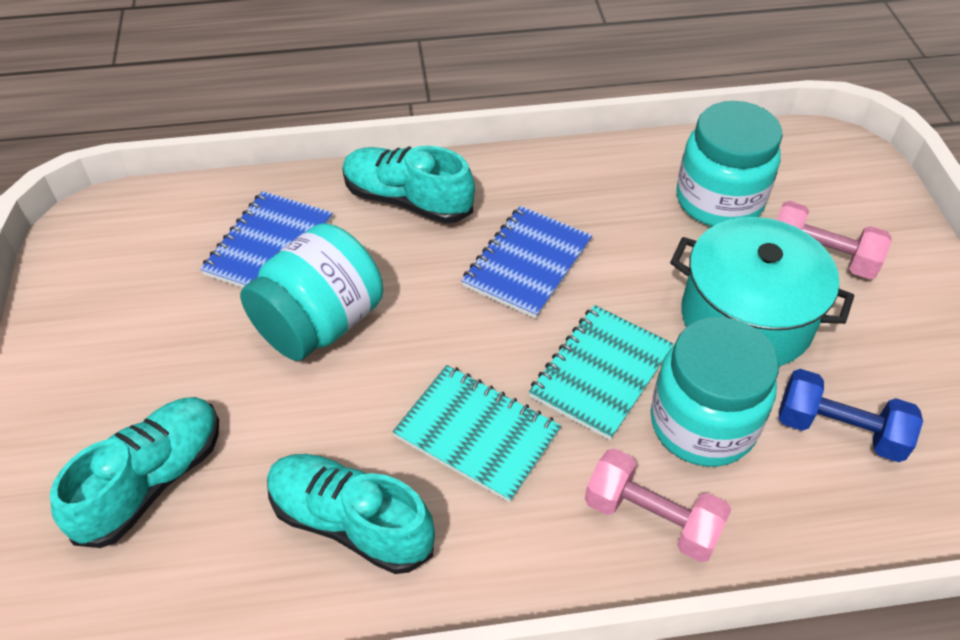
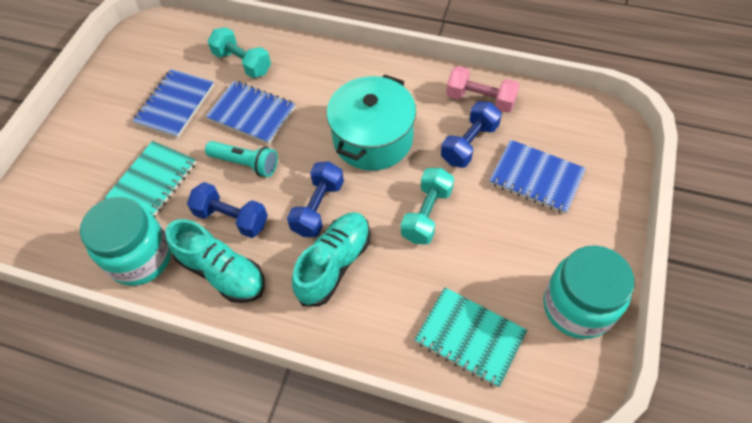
blue dumbbell: 1 -> 3
blue notebook: 2 -> 3
pink dumbbell: 2 -> 1
turquoise dumbbell: 0 -> 2
turquoise flashlight: 0 -> 1
turquoise jar: 3 -> 2
turquoise shoe: 3 -> 2

